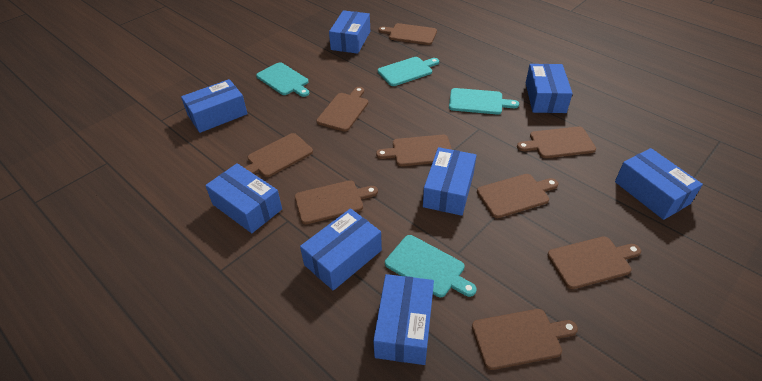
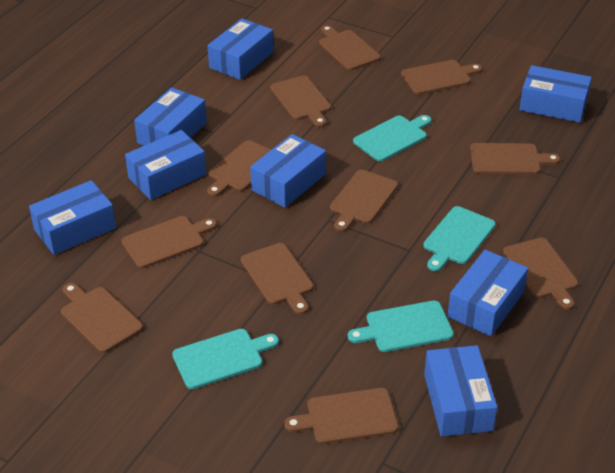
brown cutting board: 9 -> 11

